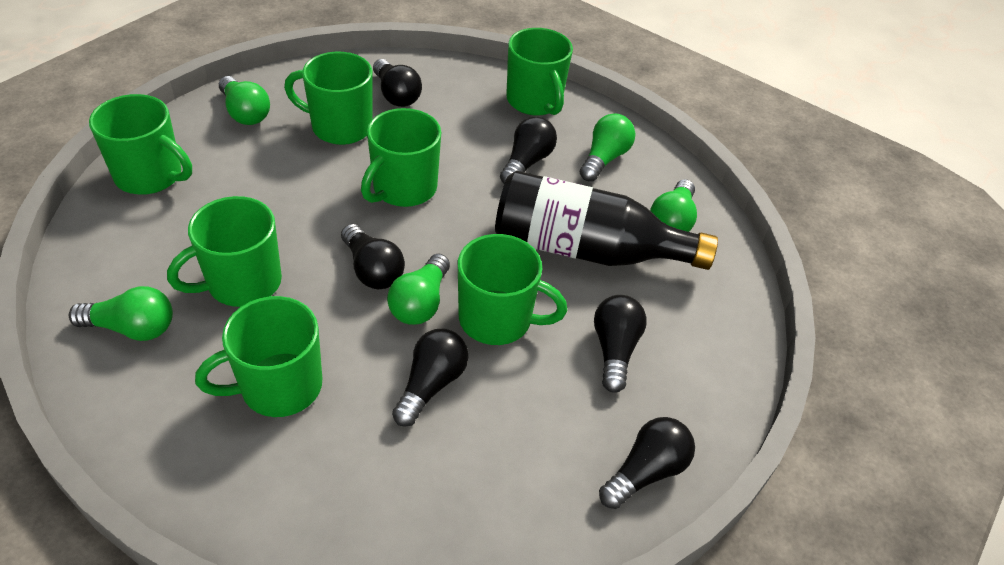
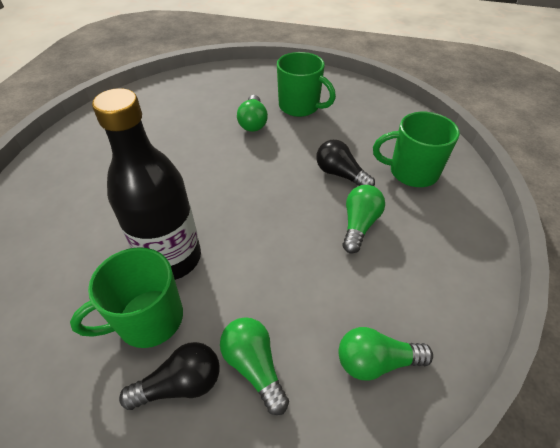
black light bulb: 6 -> 2
green light bulb: 5 -> 4
green mug: 7 -> 3

